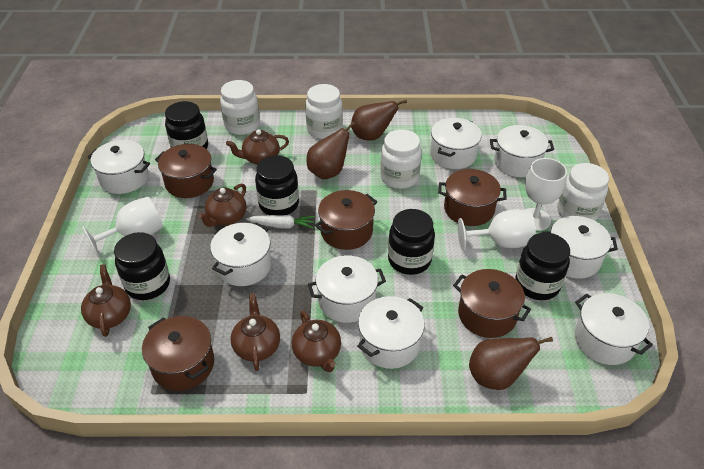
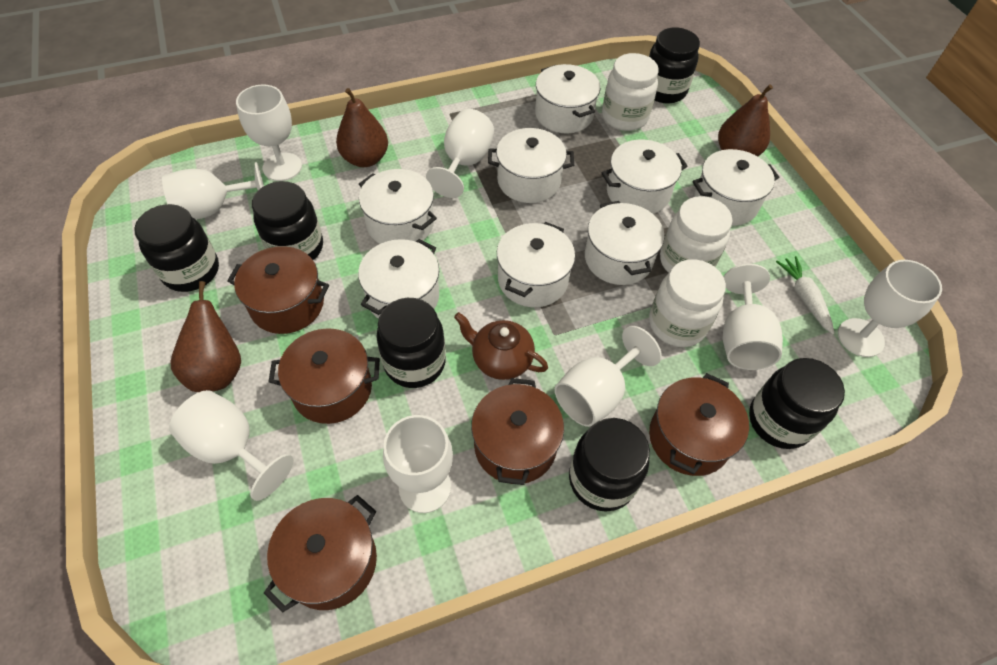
black jar: 5 -> 6
brown teapot: 5 -> 1
white goblet: 3 -> 8
white jar: 4 -> 3

